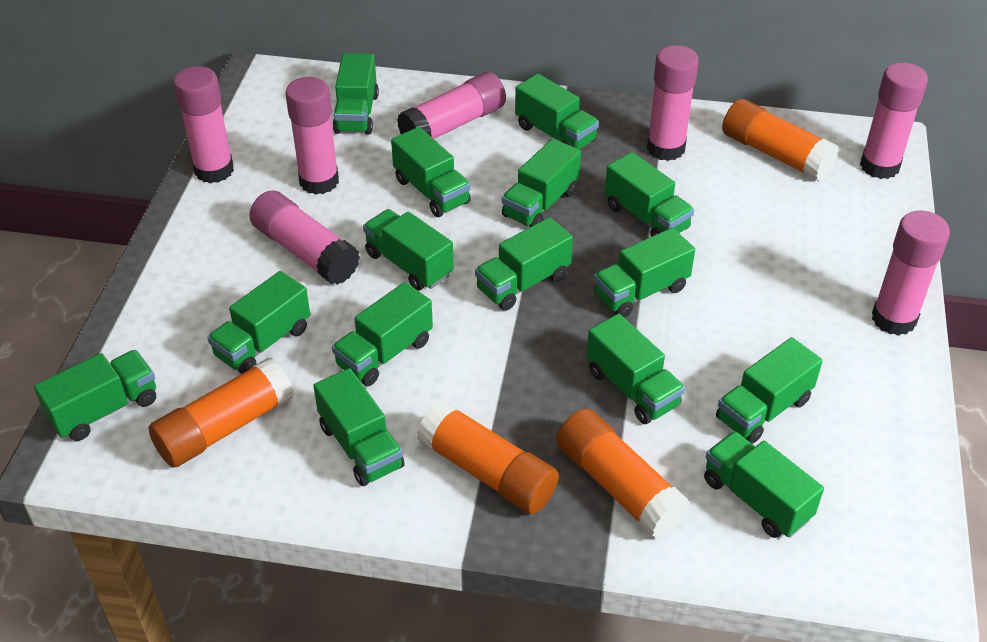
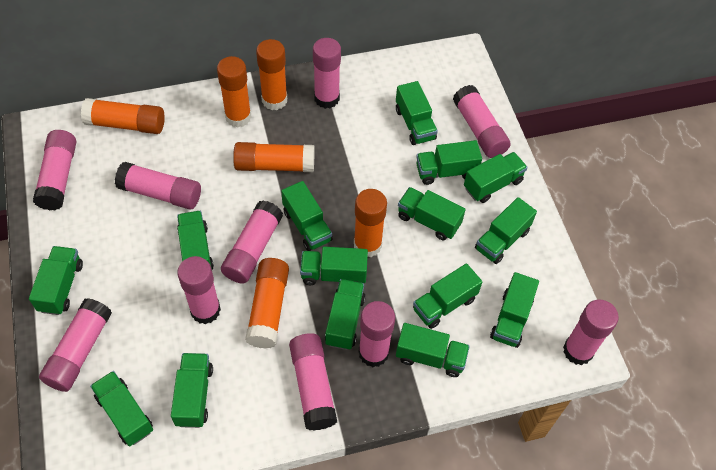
orange glue stick: 4 -> 6
pink glue stick: 7 -> 10

